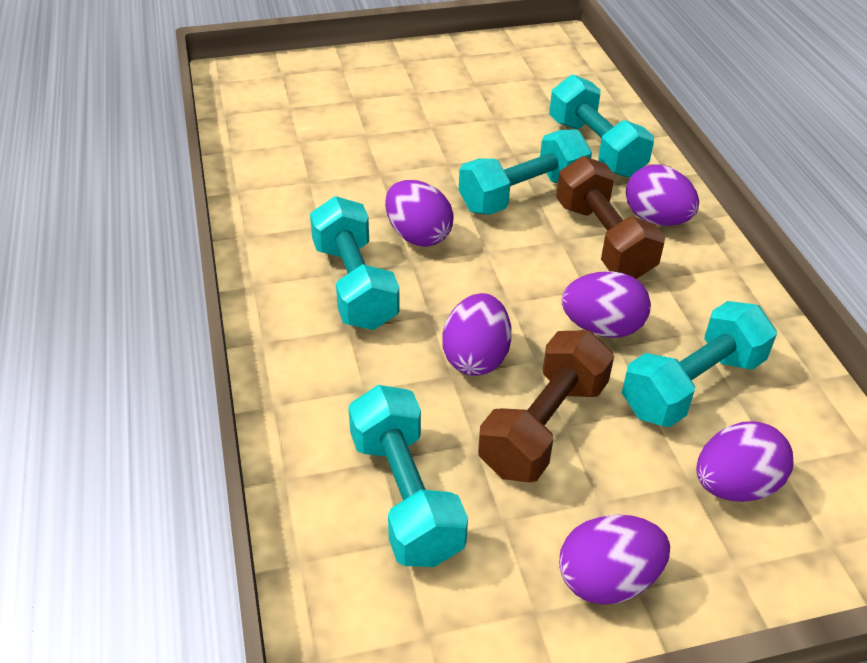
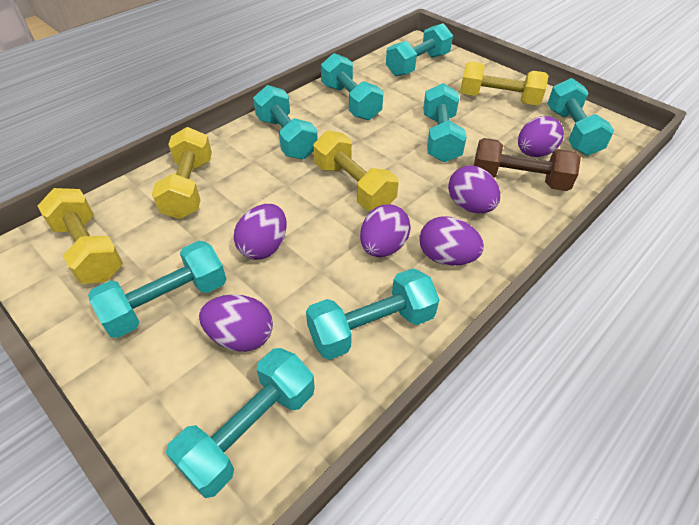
brown dumbbell: 2 -> 1
turquoise dumbbell: 5 -> 8
yellow dumbbell: 0 -> 4

